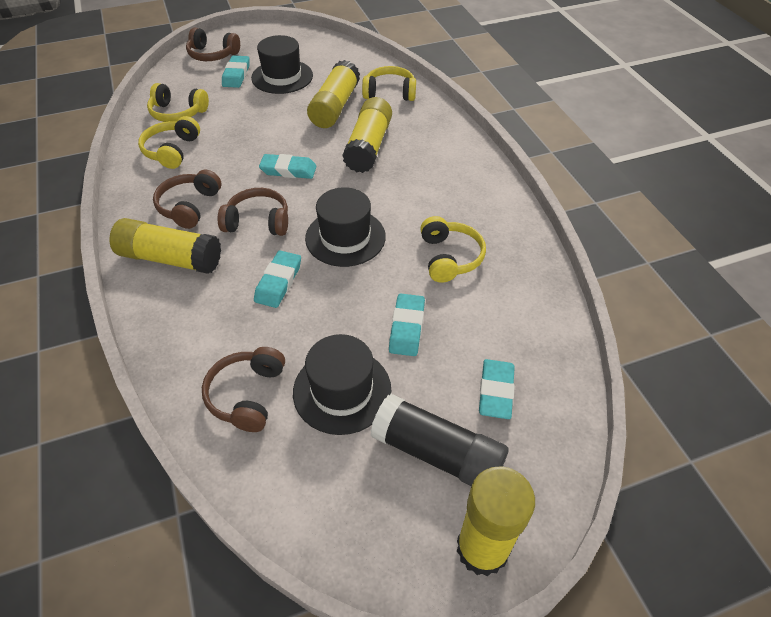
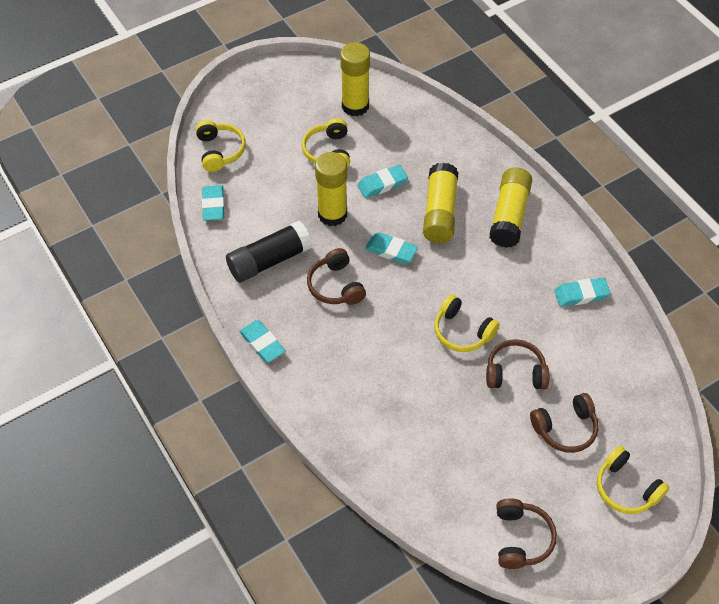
black hat: 3 -> 0

